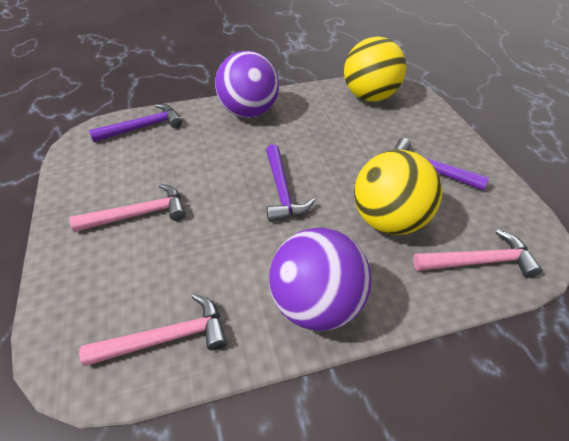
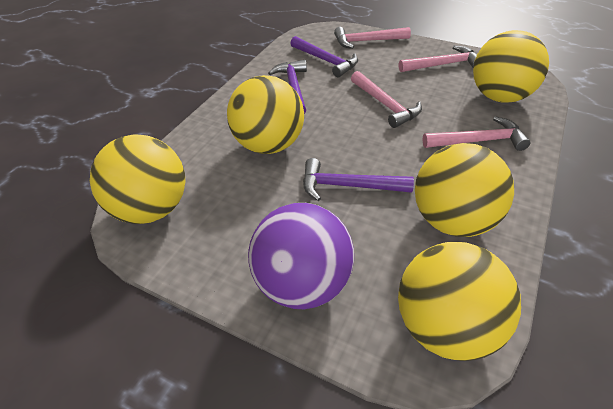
pink hammer: 3 -> 4
purple ball: 2 -> 1
yellow ball: 2 -> 5

